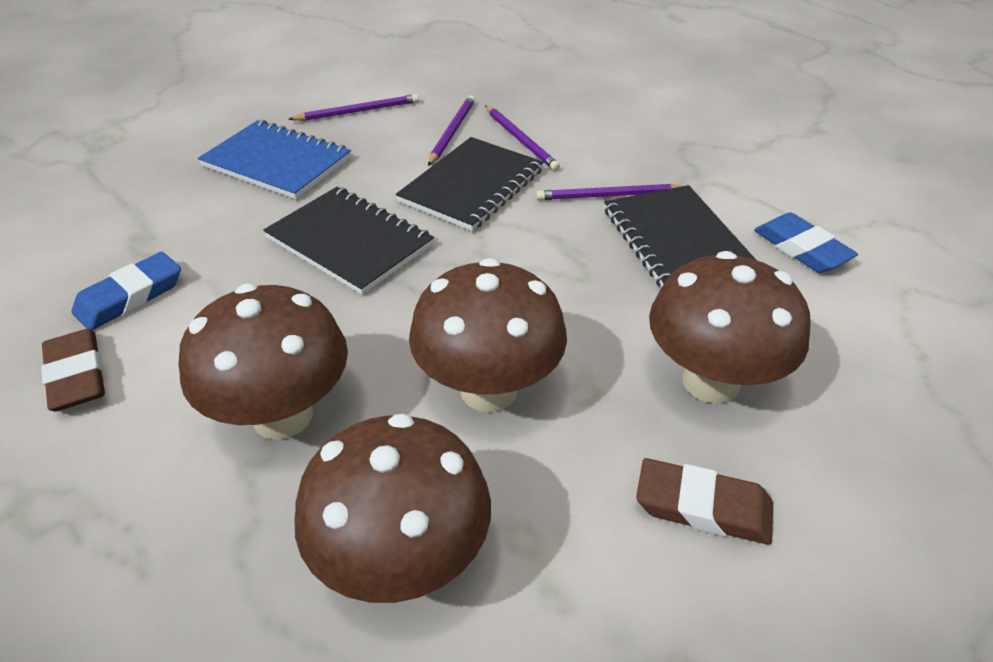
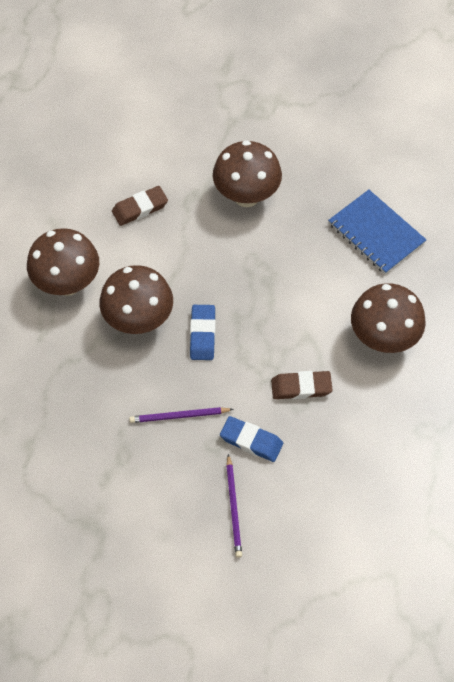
black notebook: 3 -> 0
purple pencil: 4 -> 2

